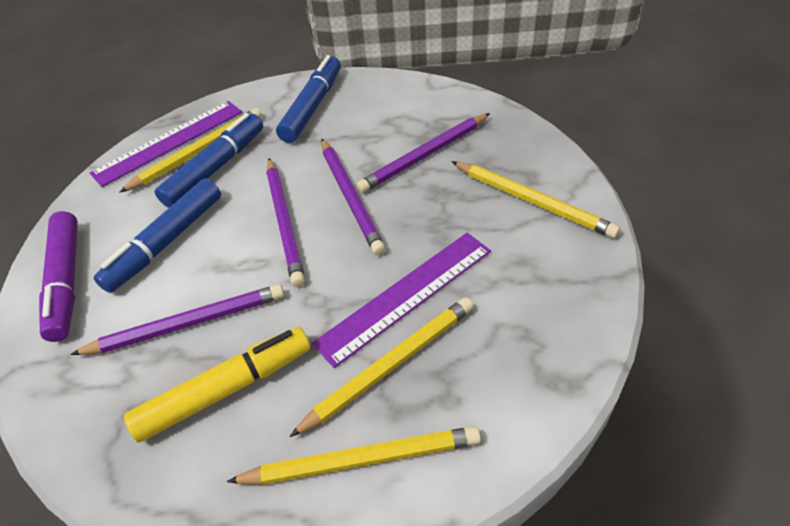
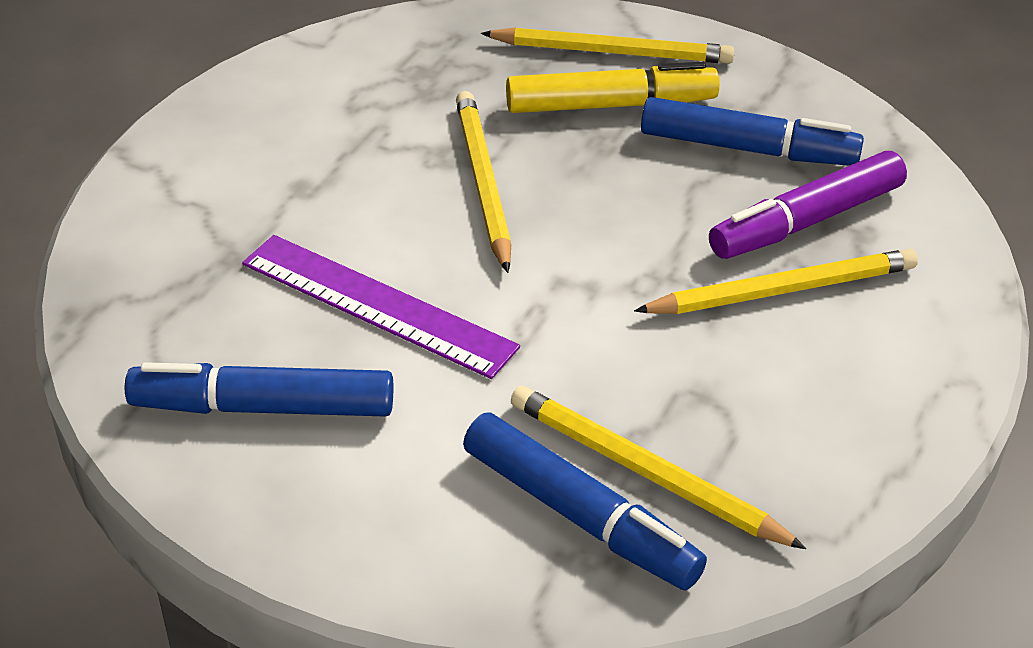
purple pencil: 4 -> 0
purple ruler: 2 -> 1

